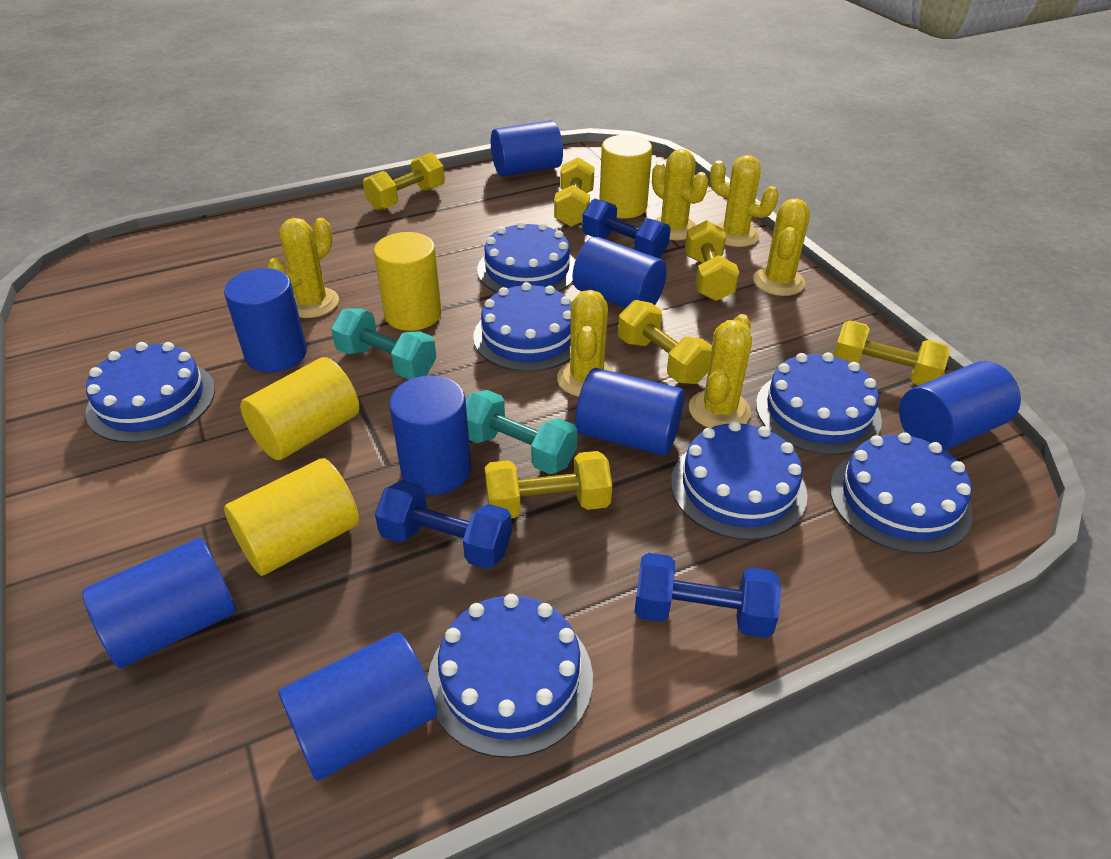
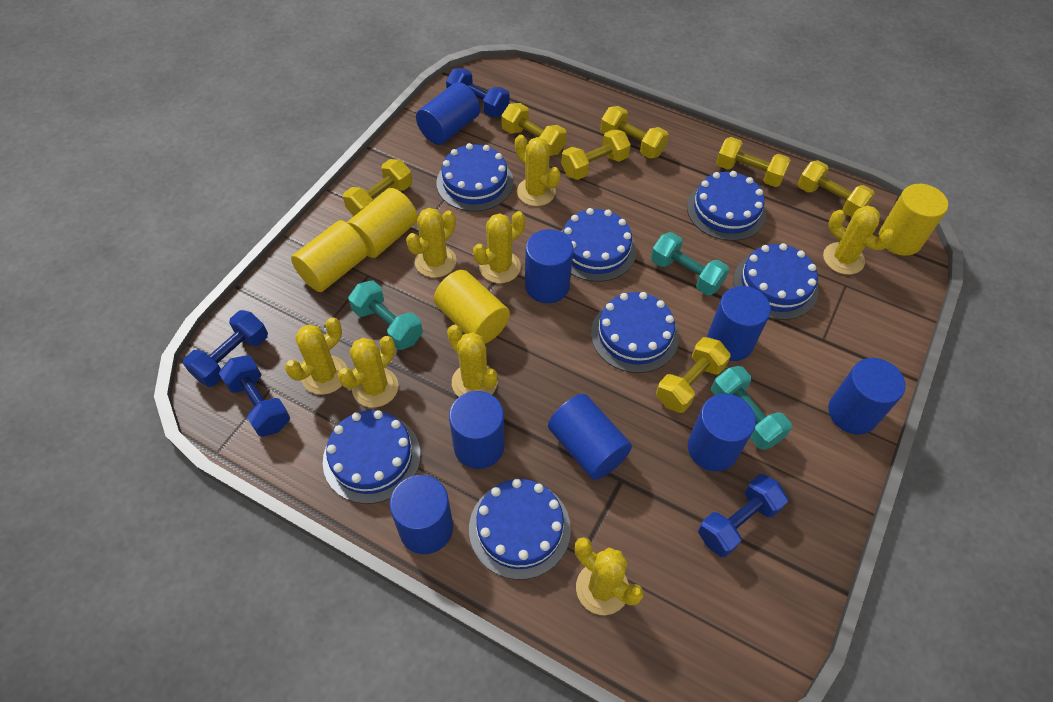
blue dumbbell: 3 -> 4
turquoise dumbbell: 2 -> 3
yellow cactus: 6 -> 8
yellow dumbbell: 6 -> 7

